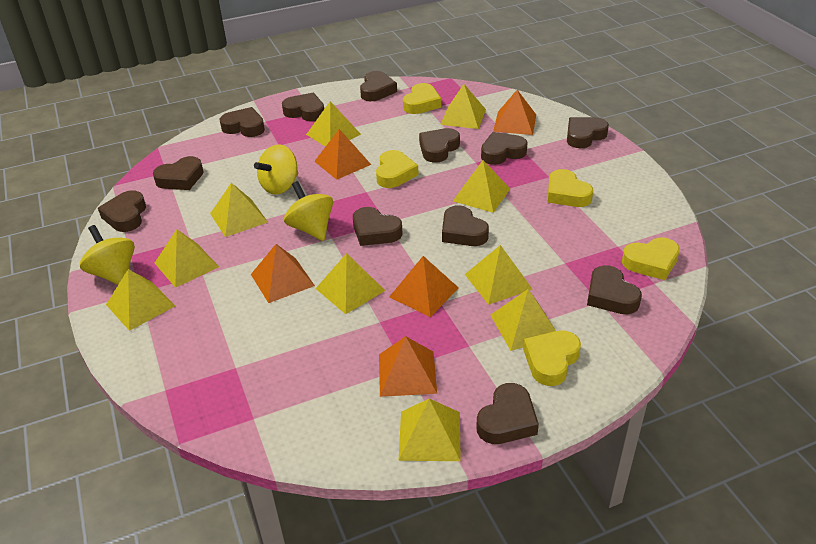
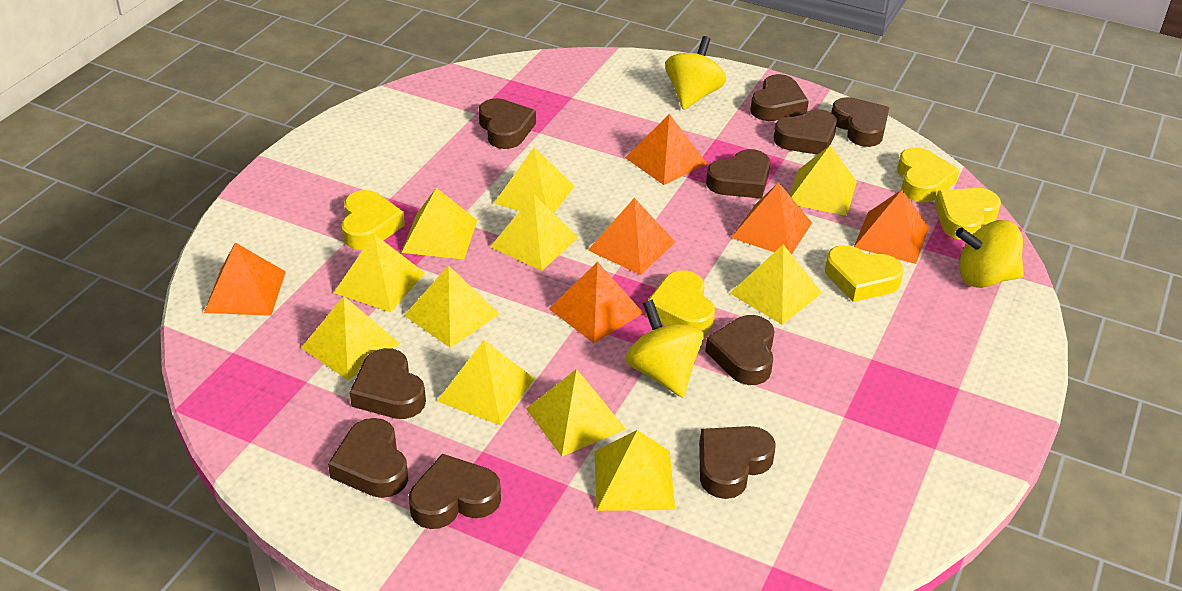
brown heart: 12 -> 10
orange pyramid: 5 -> 6
yellow pyramid: 10 -> 11

